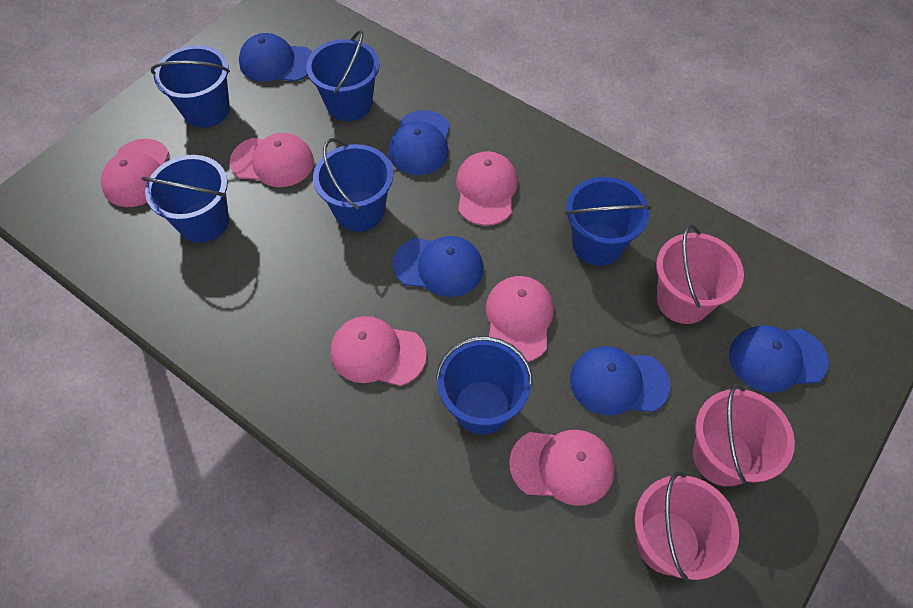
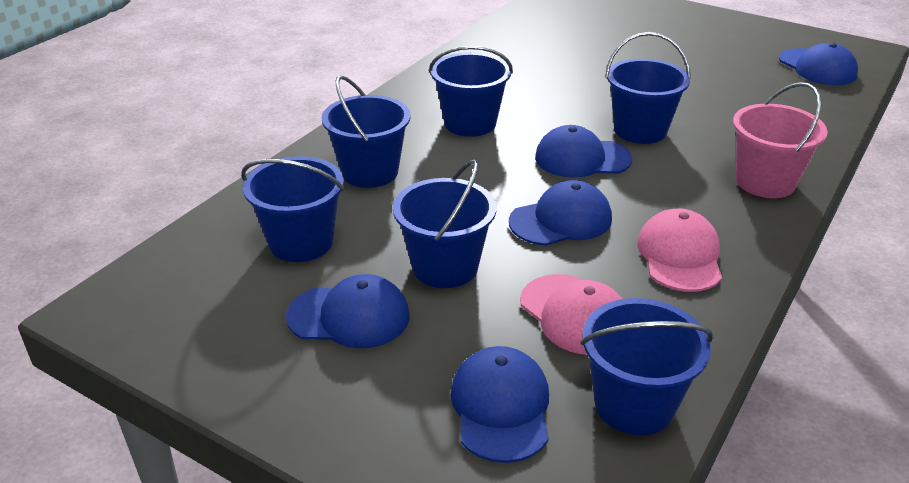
pink bucket: 3 -> 1
pink cap: 6 -> 2

